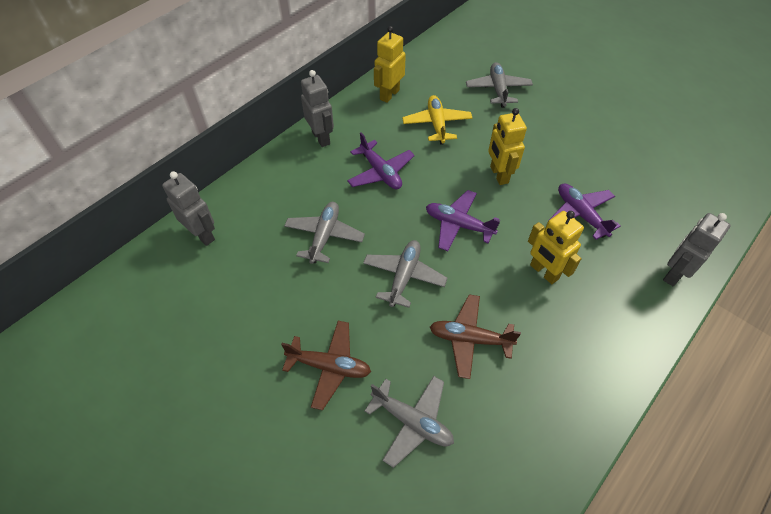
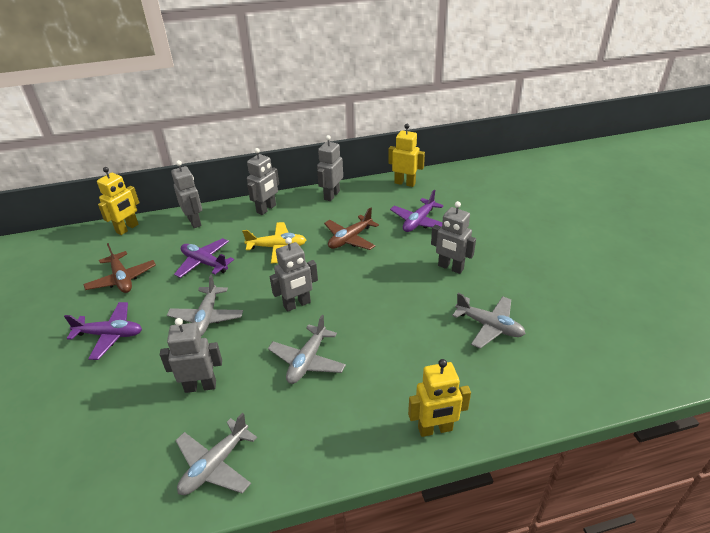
grey robot: 3 -> 6

